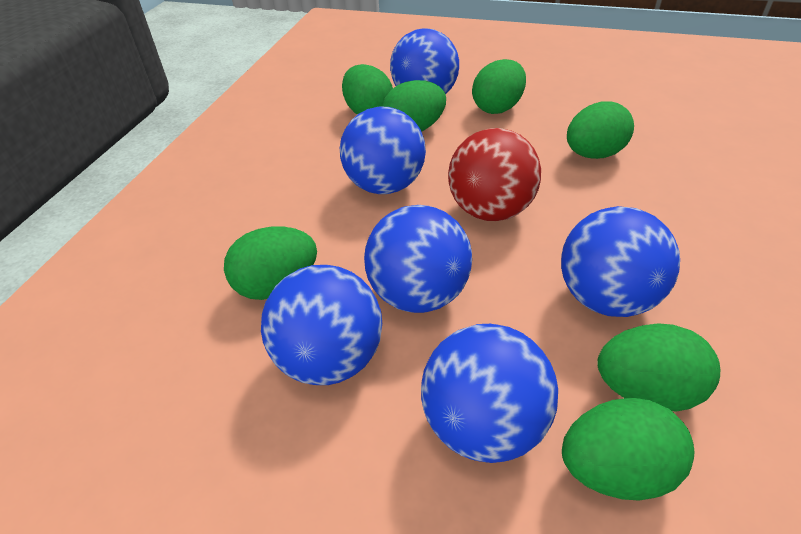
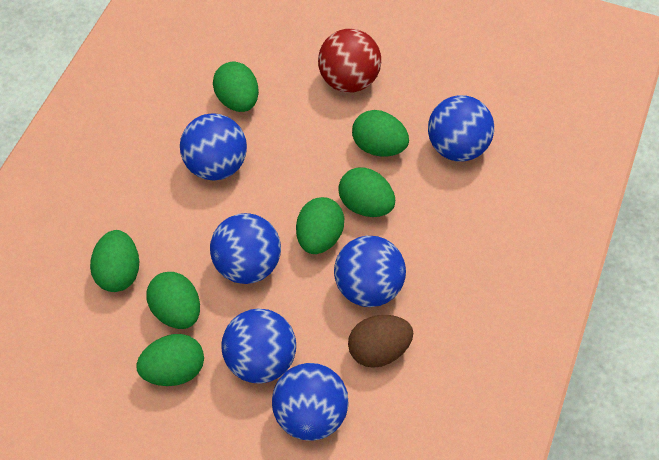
brown egg: 0 -> 1

